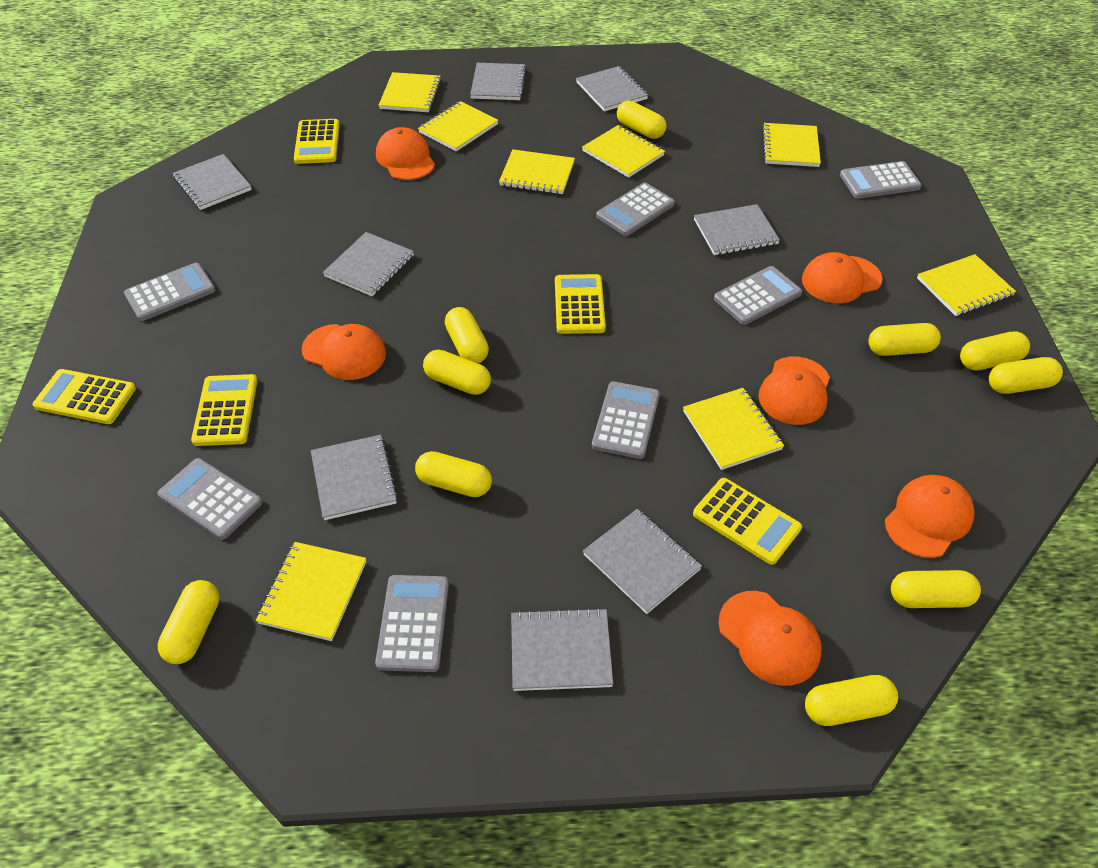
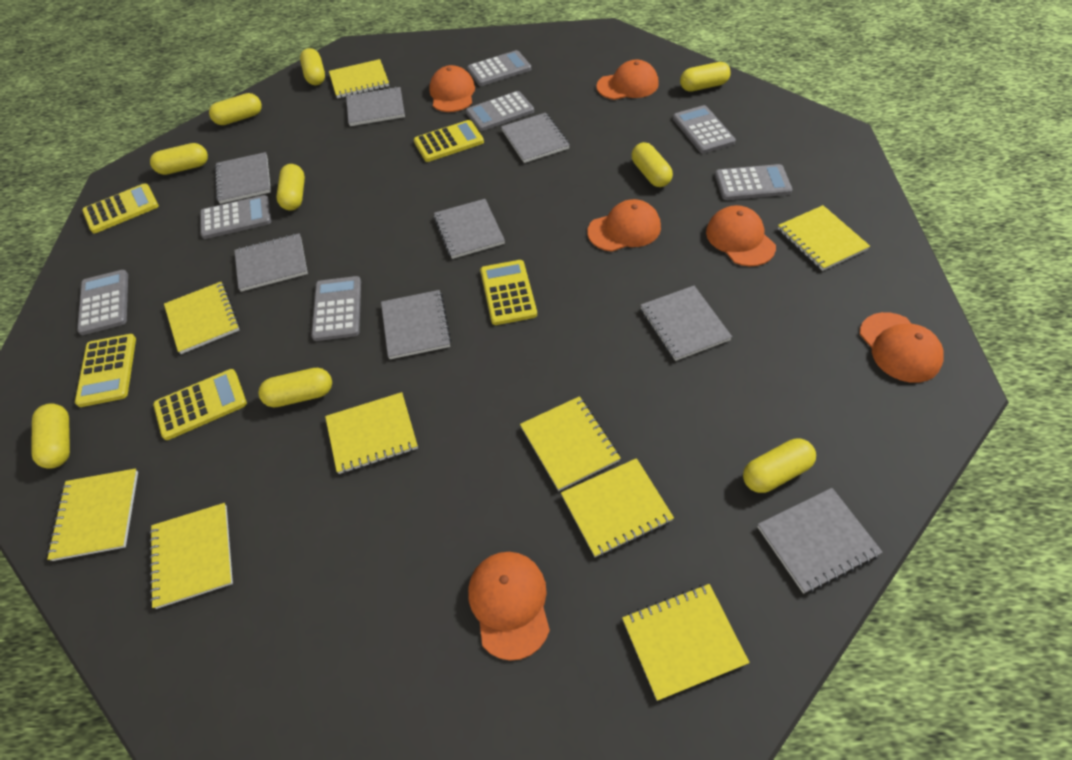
yellow capsule: 10 -> 9
yellow notebook: 8 -> 9

